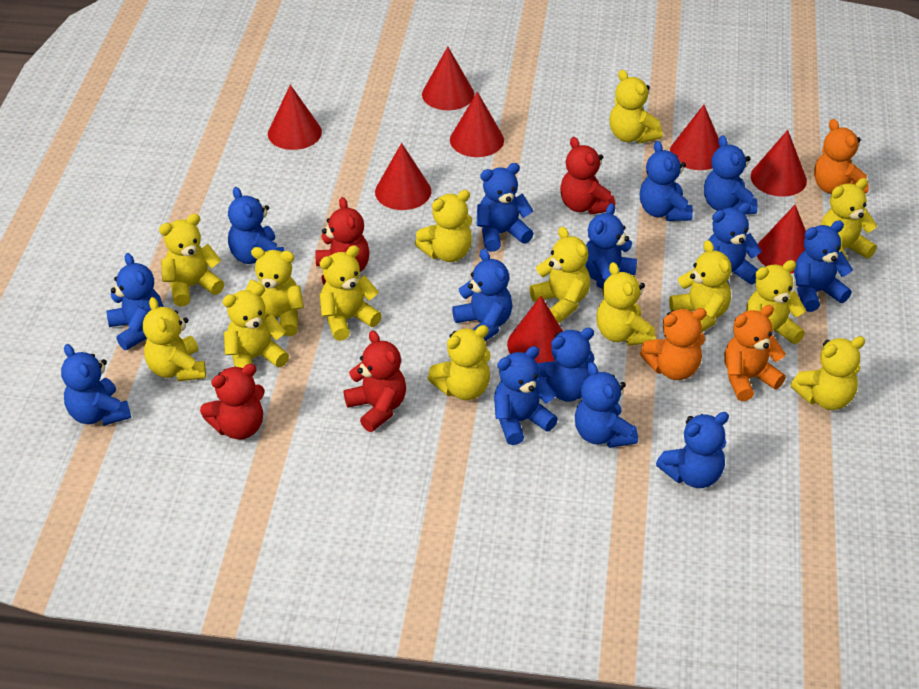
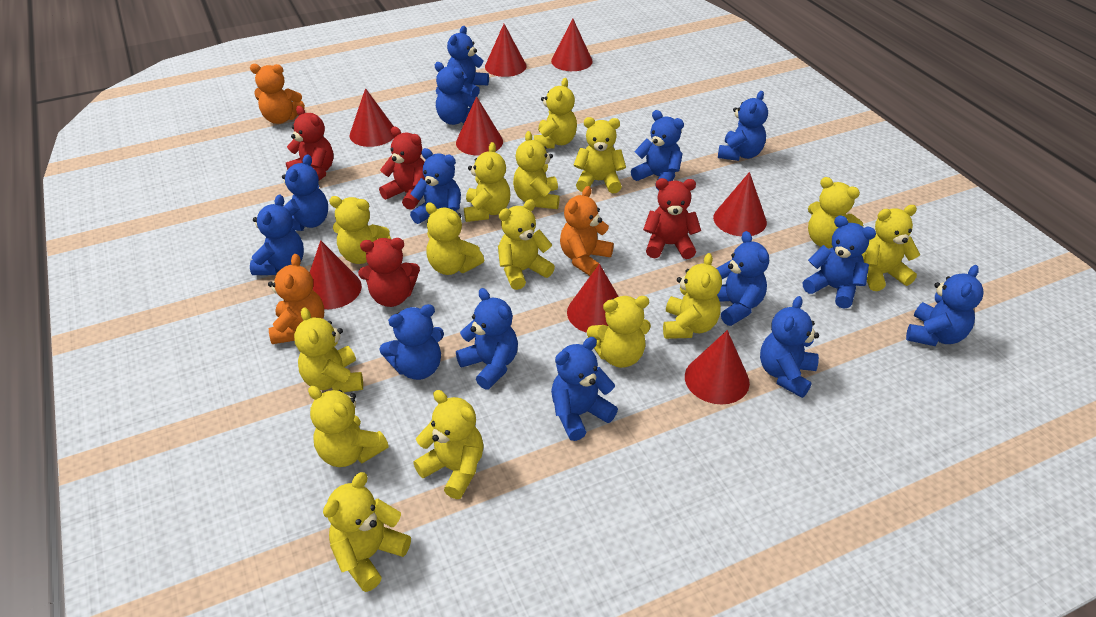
yellow teddy bear: 14 -> 15

